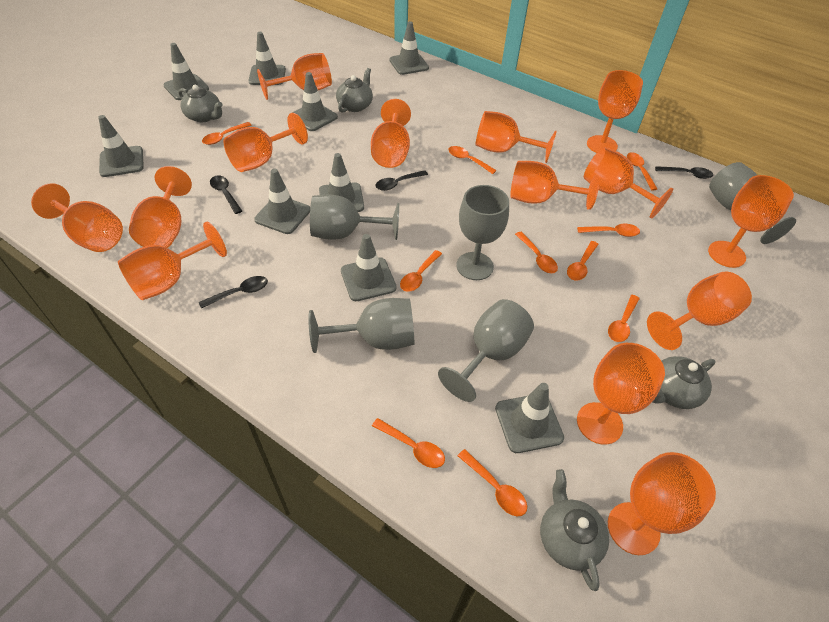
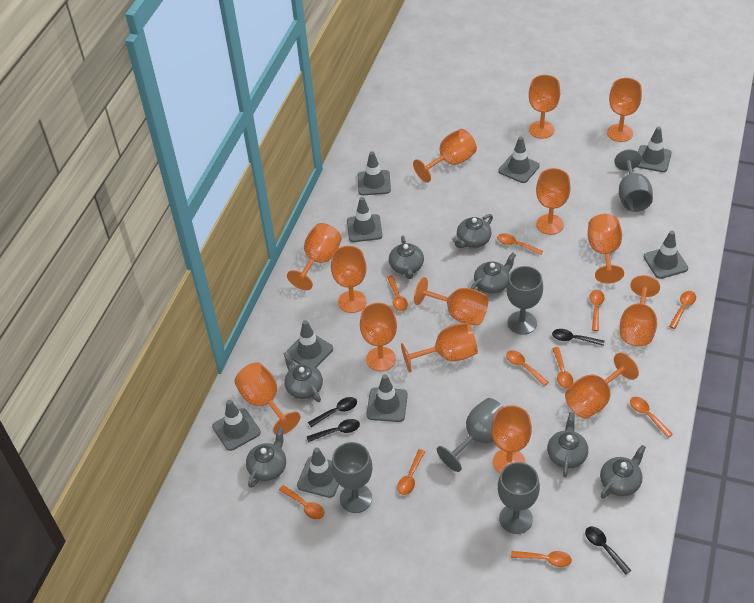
grey teapot: 4 -> 7

